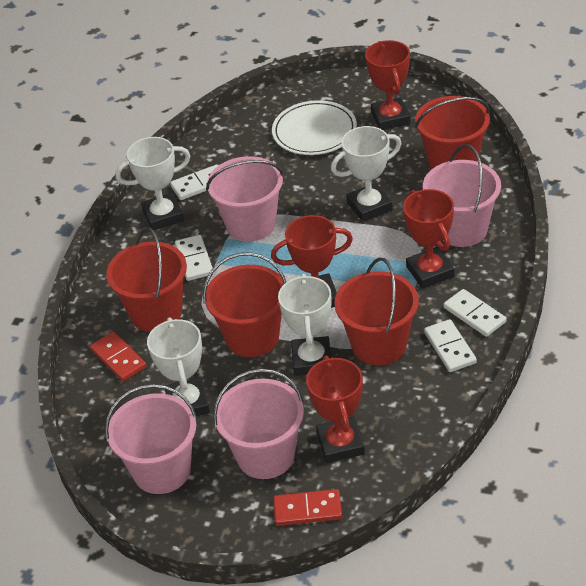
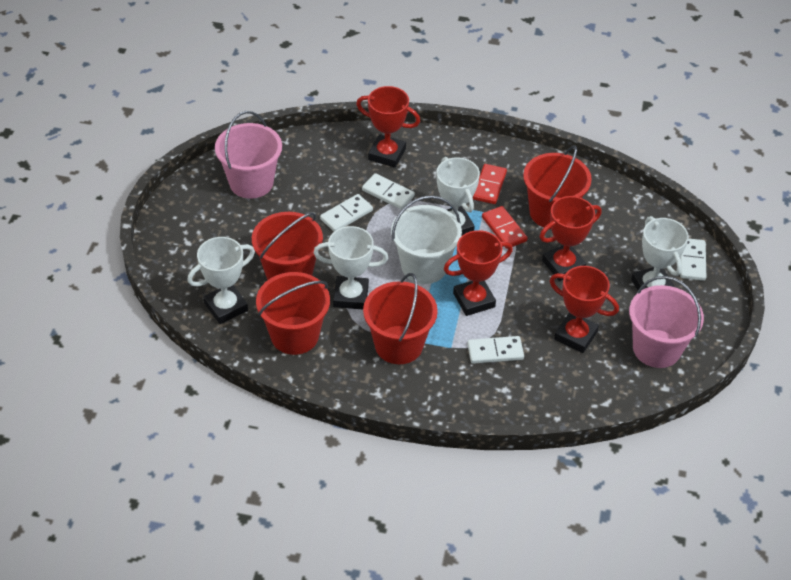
pink bucket: 4 -> 2
white bucket: 0 -> 1
white plate: 1 -> 0

